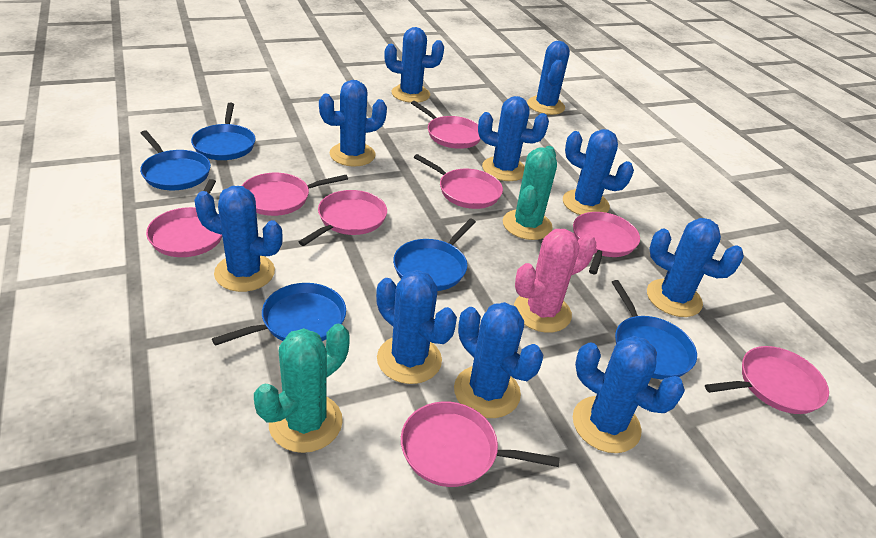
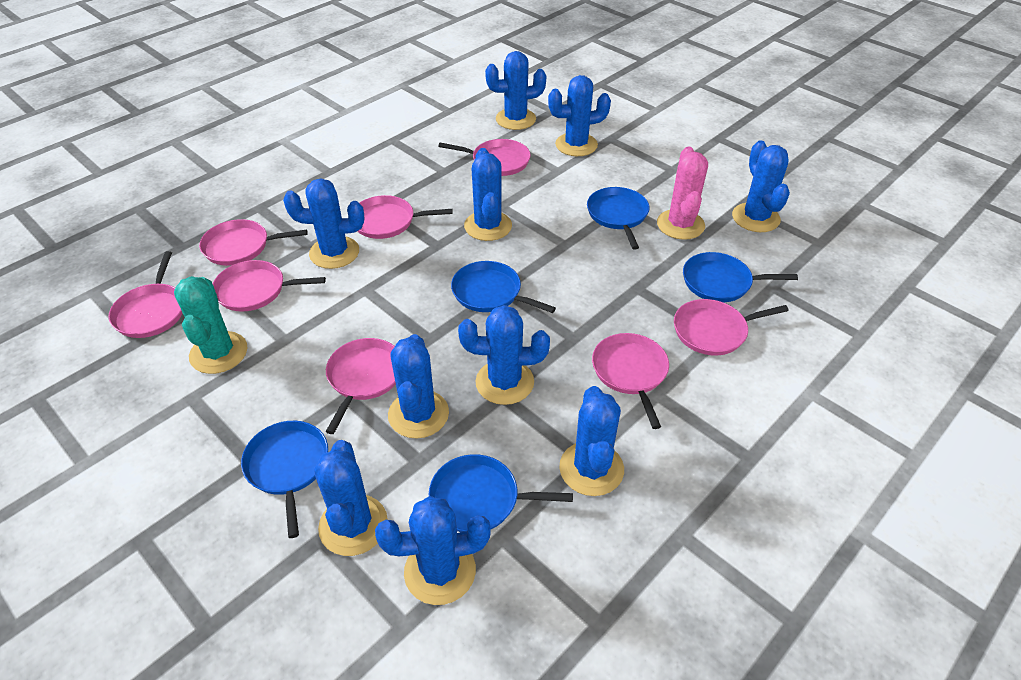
turquoise cactus: 2 -> 1

